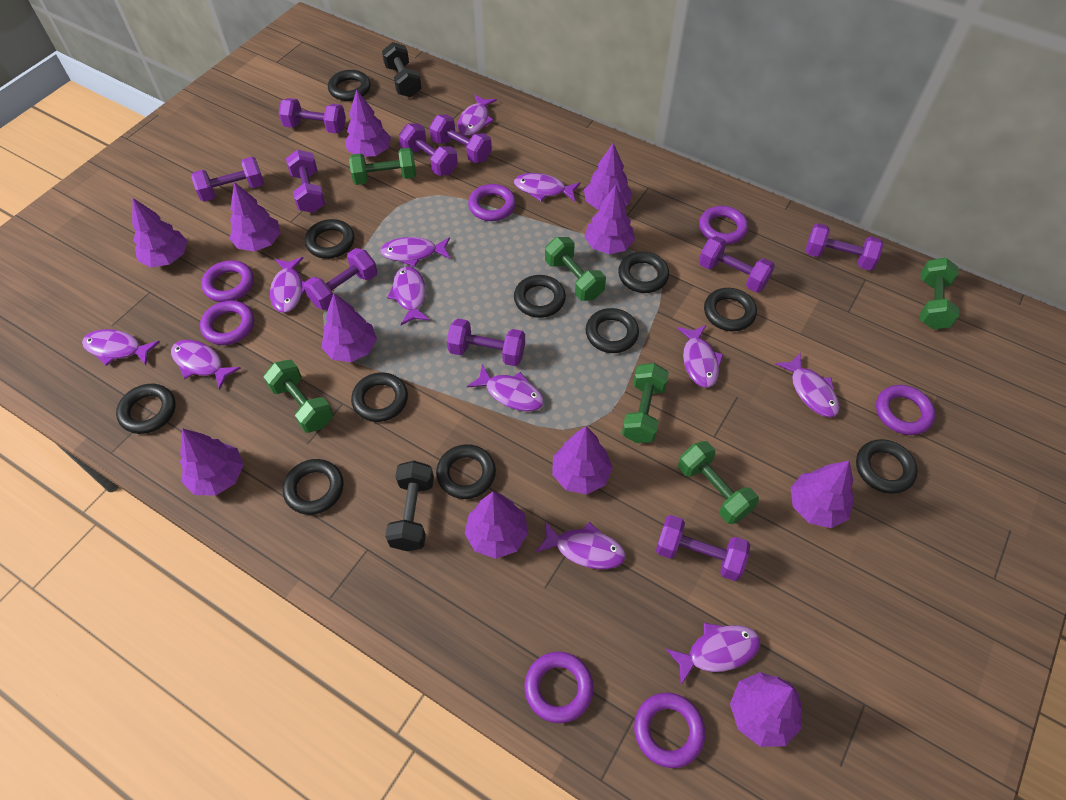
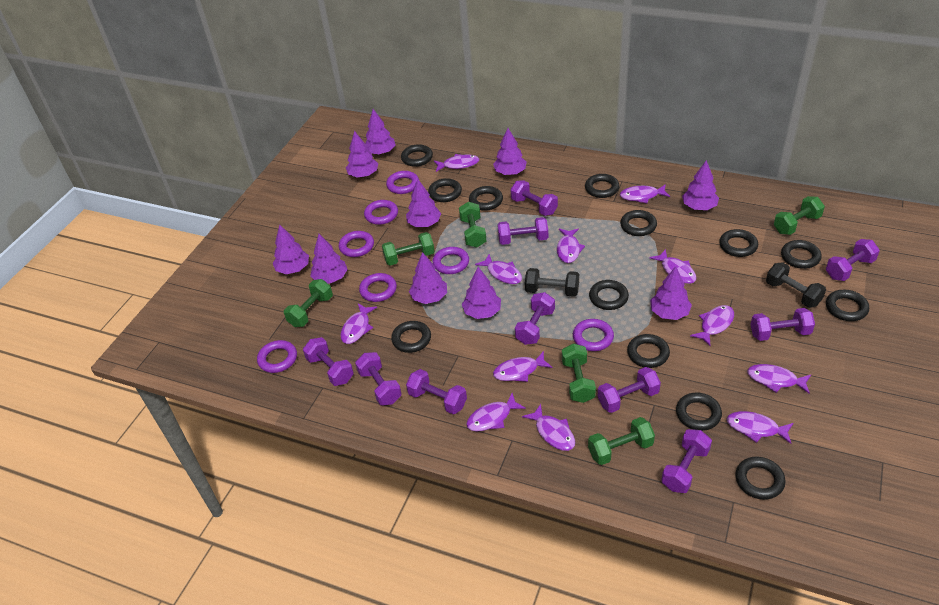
black ring: 11 -> 13
purple tree: 11 -> 10

